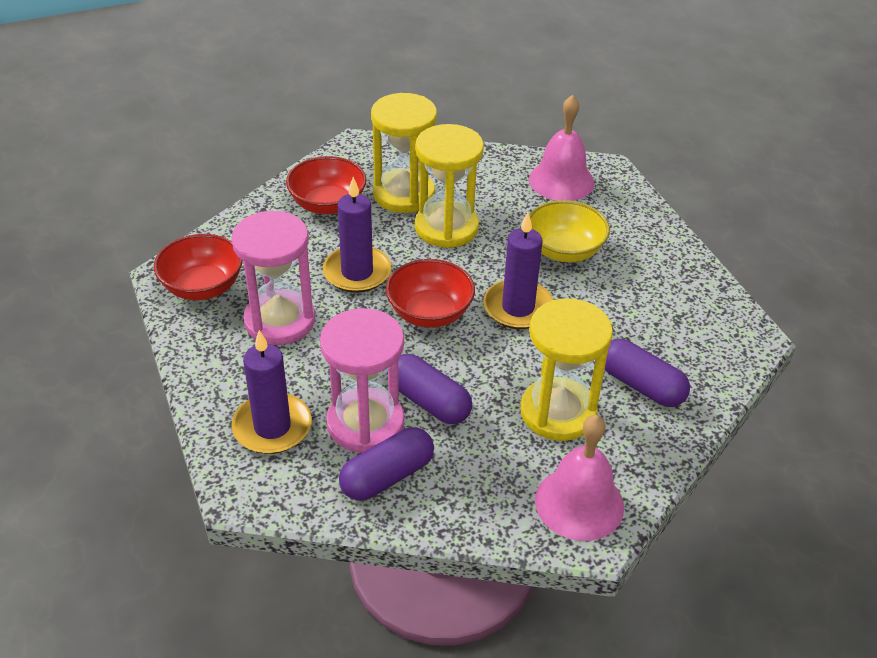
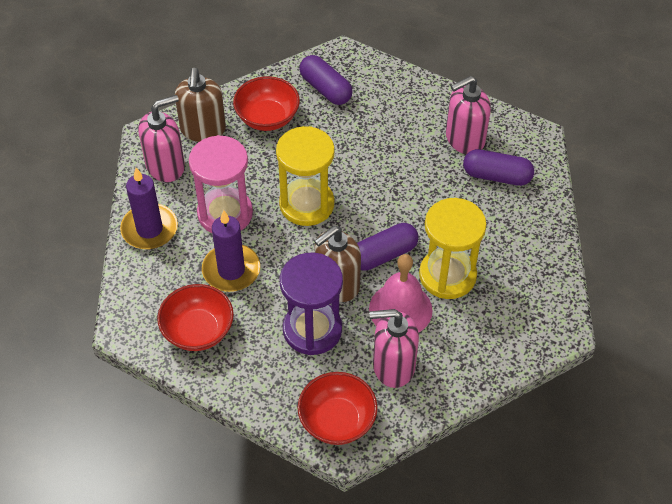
brown soap dispenser: 0 -> 2
pink bell: 2 -> 1
pink hourglass: 2 -> 1
pink soap dispenser: 0 -> 3
purple candle: 3 -> 2
purple hourglass: 0 -> 1
yellow bowl: 1 -> 0
yellow hourglass: 3 -> 2

